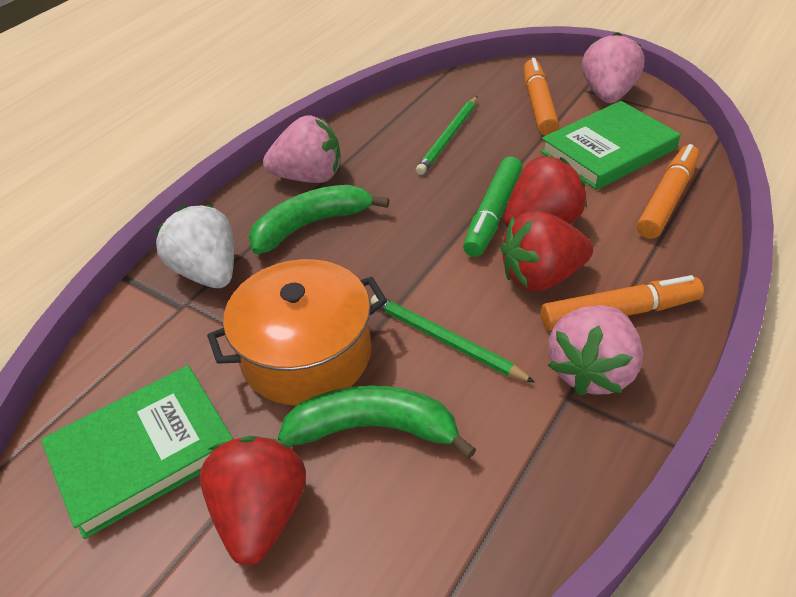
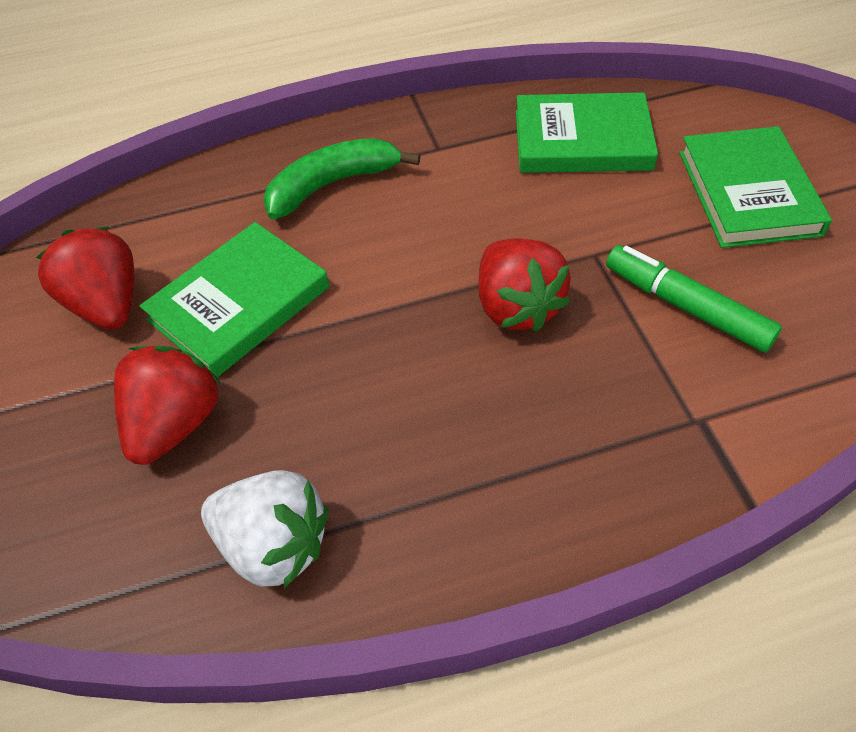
green banana: 2 -> 1
green book: 2 -> 3
green pencil: 2 -> 0
orange marker: 3 -> 0
orange pot: 1 -> 0
pink strawberry: 3 -> 0

